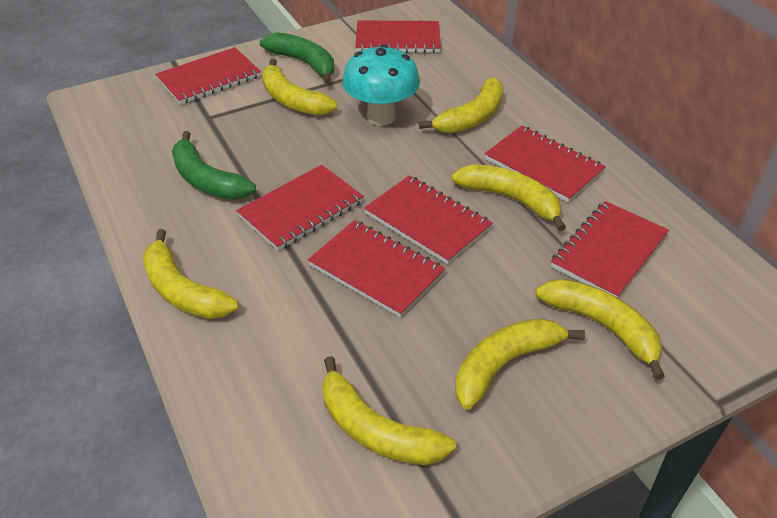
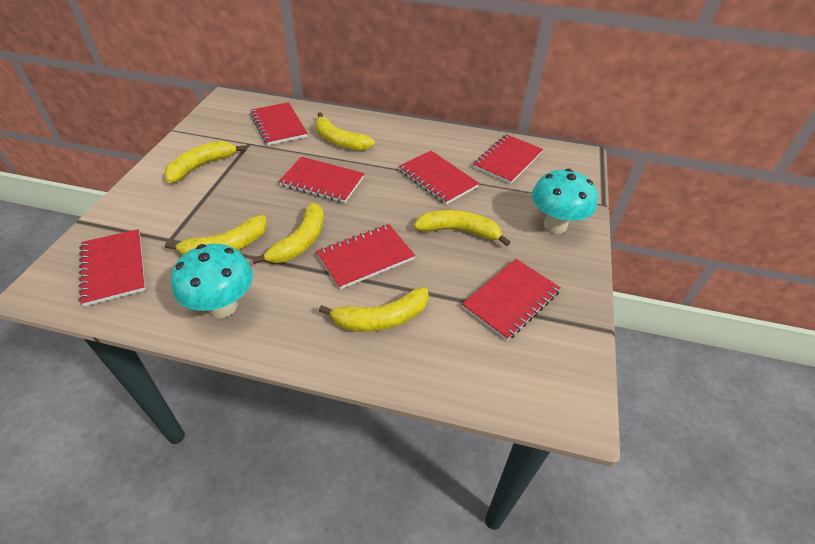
green banana: 2 -> 0
turquoise mushroom: 1 -> 2
yellow banana: 7 -> 6

